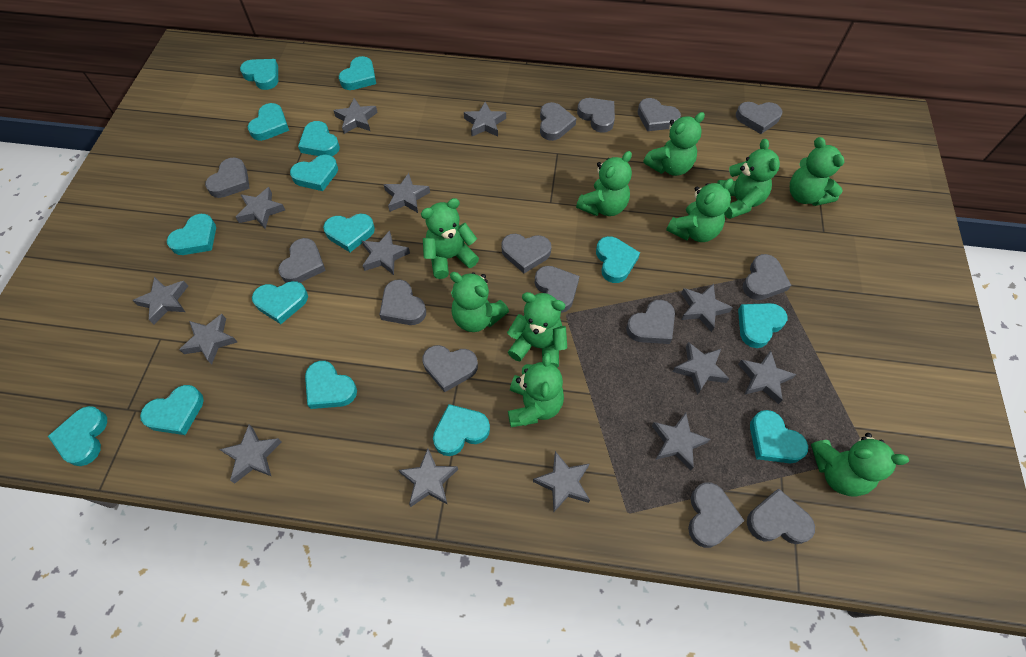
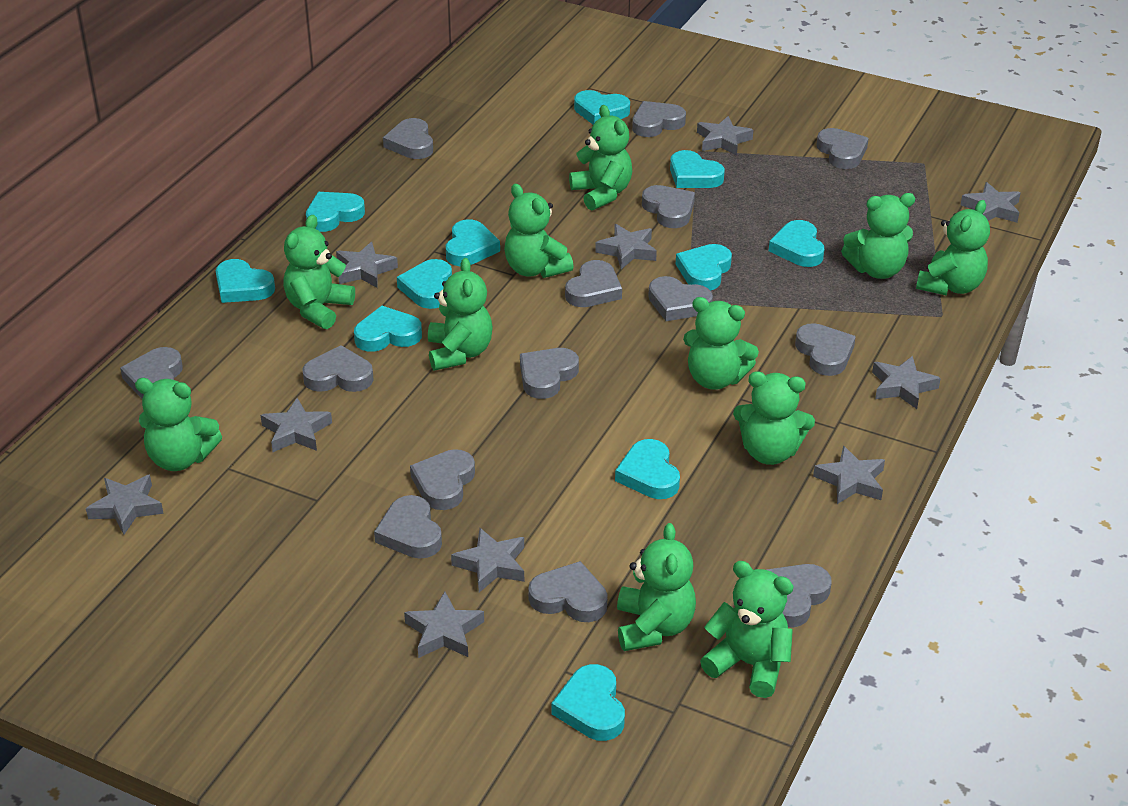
green teddy bear: 10 -> 11
grey star: 14 -> 10
turquoise heart: 15 -> 11

